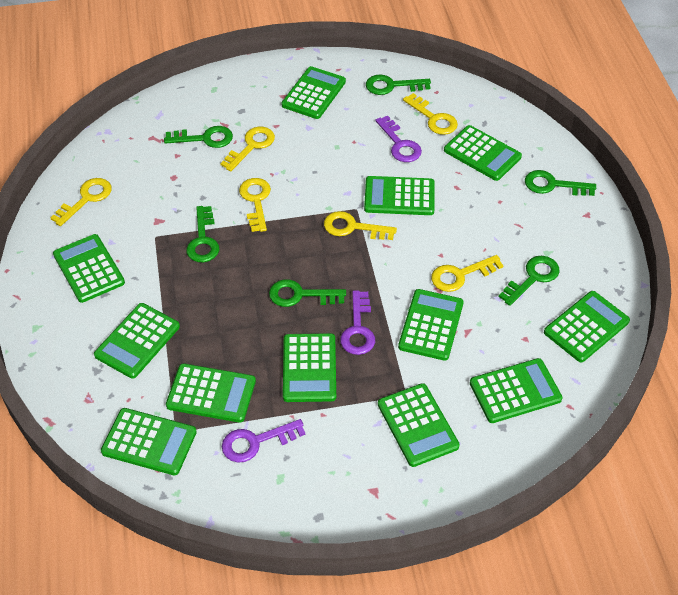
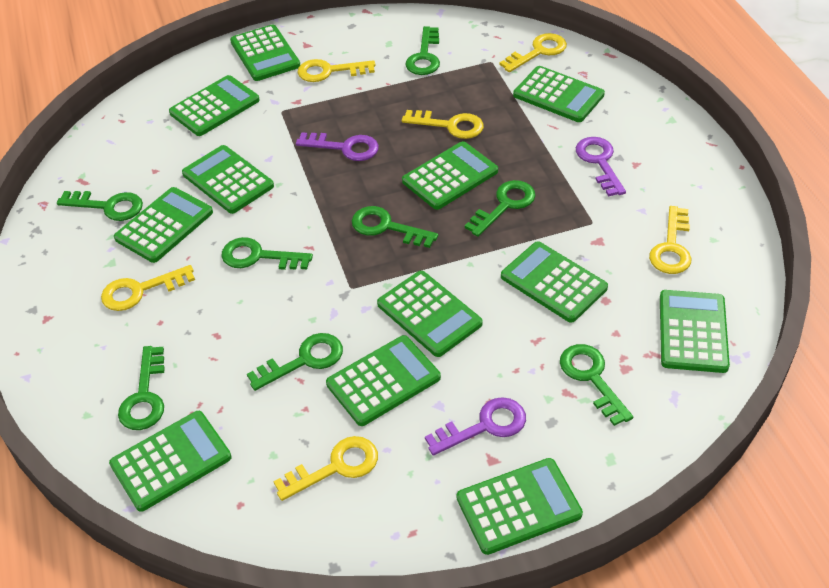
green key: 6 -> 8

